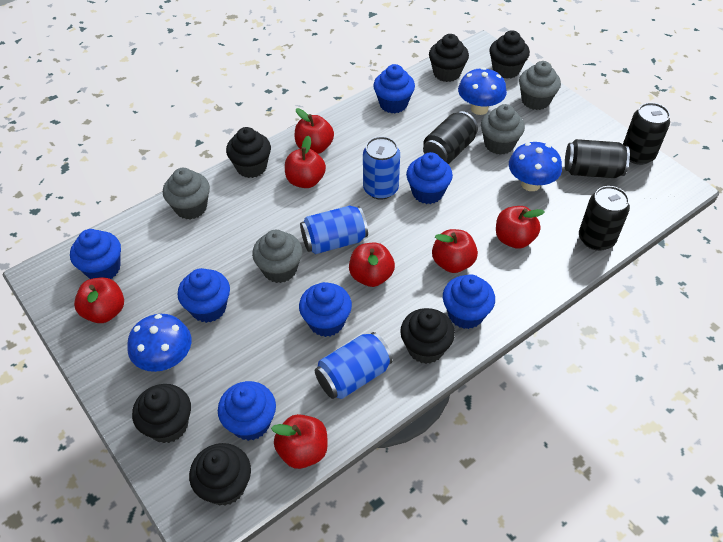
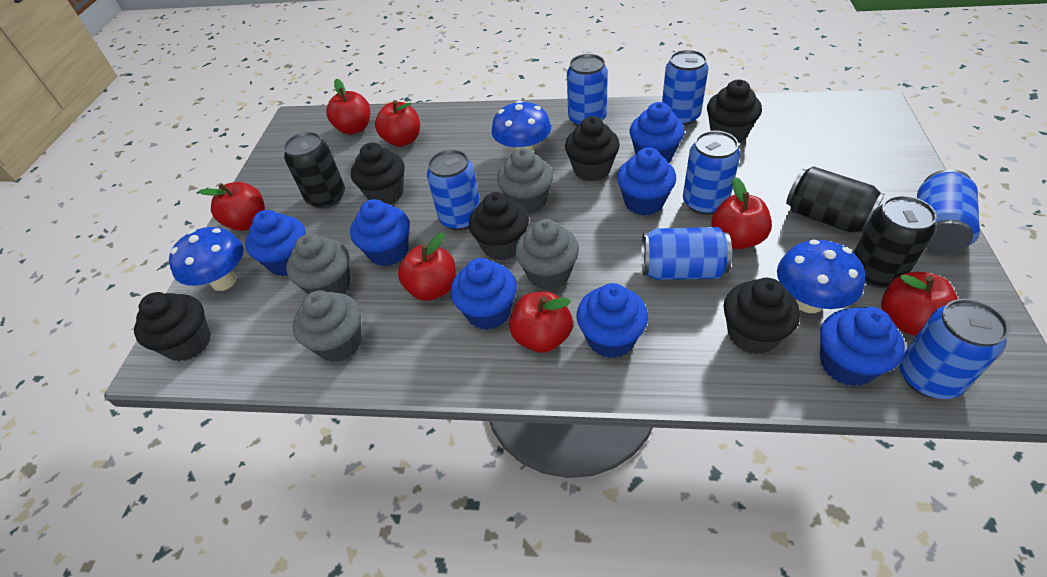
black can: 4 -> 3
blue can: 3 -> 7

